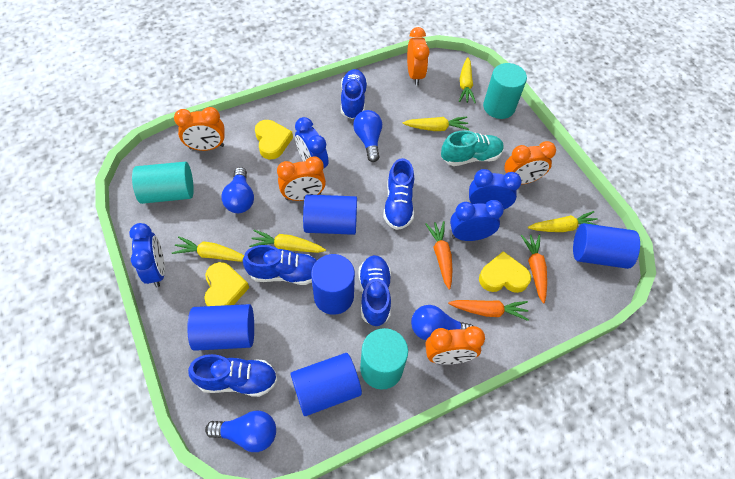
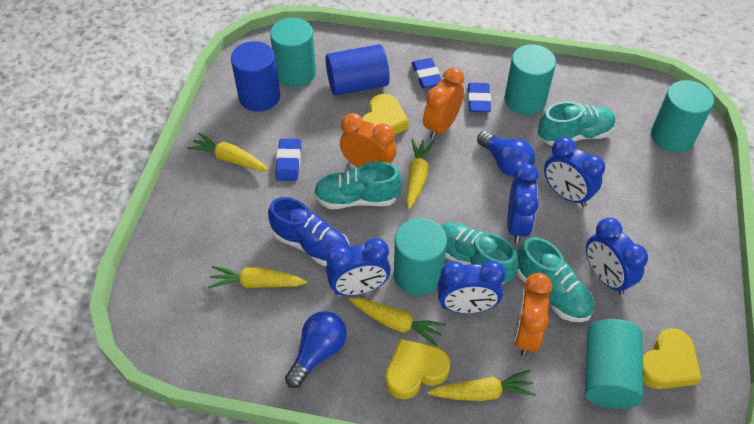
blue clock: 4 -> 5
blue cylinder: 5 -> 2
blue eraser: 0 -> 3
blue light bulb: 4 -> 2
blue shoe: 5 -> 1
orange carrot: 3 -> 0
orange clock: 5 -> 3
turquoise cylinder: 3 -> 5
turquoise shoe: 1 -> 4

